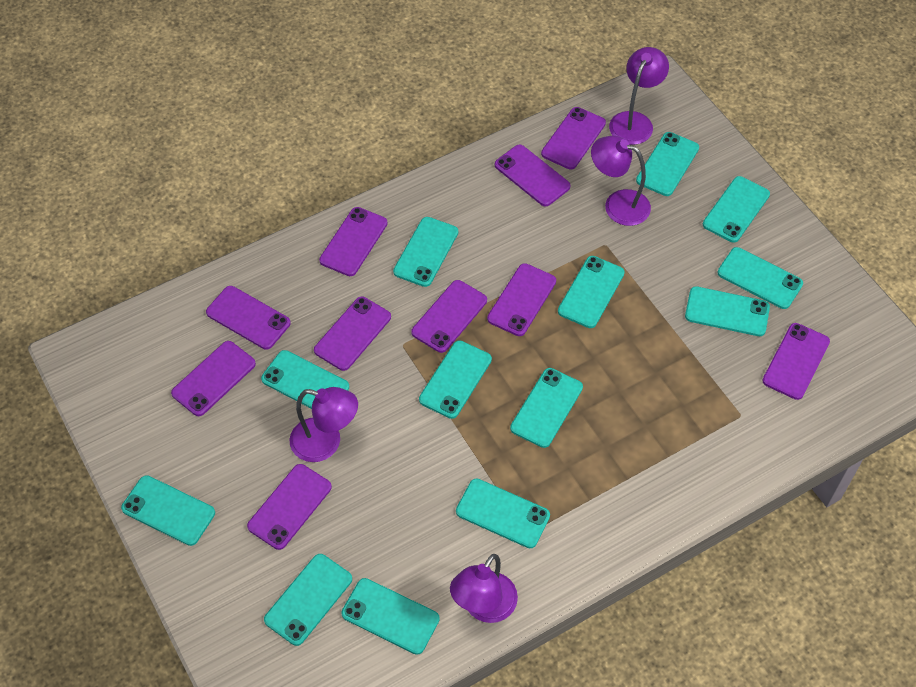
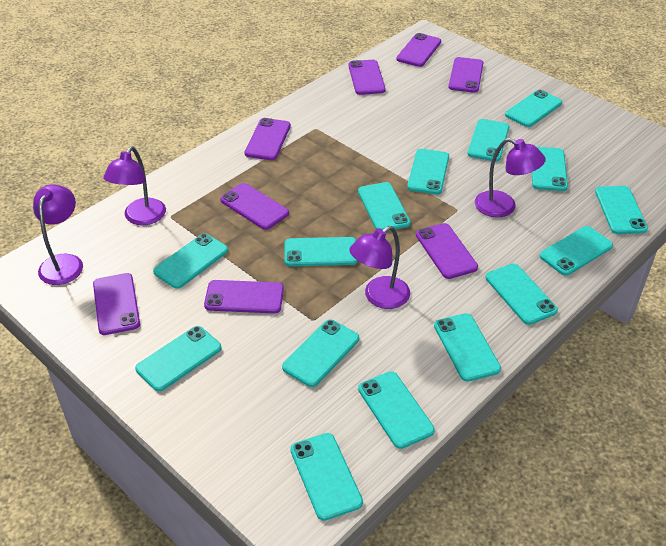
purple phone: 10 -> 8
turquoise phone: 13 -> 15

